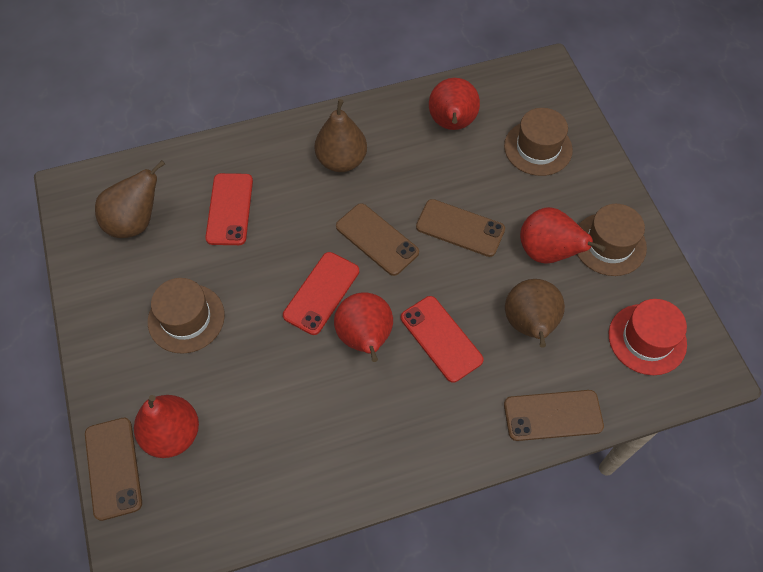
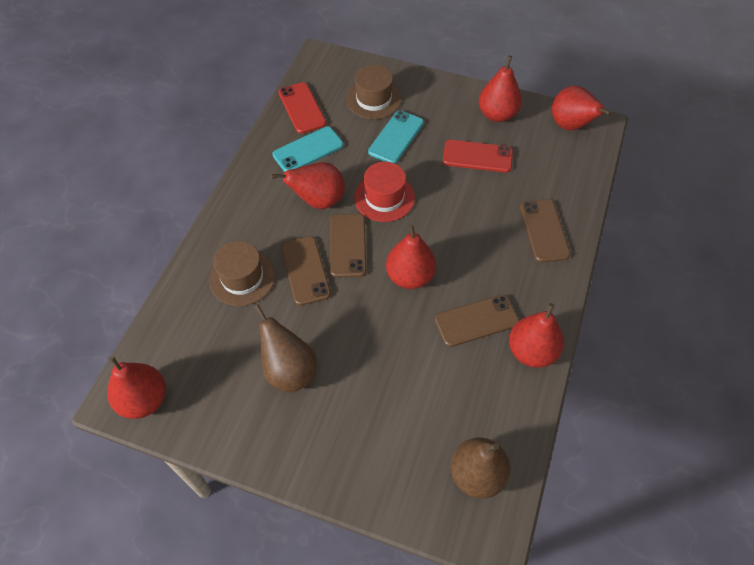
brown hat: 3 -> 2
brown pear: 3 -> 2
red pear: 4 -> 6
red phone: 3 -> 2
turquoise phone: 0 -> 2

